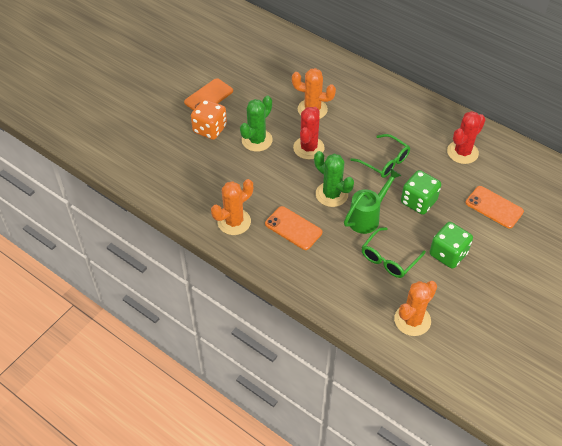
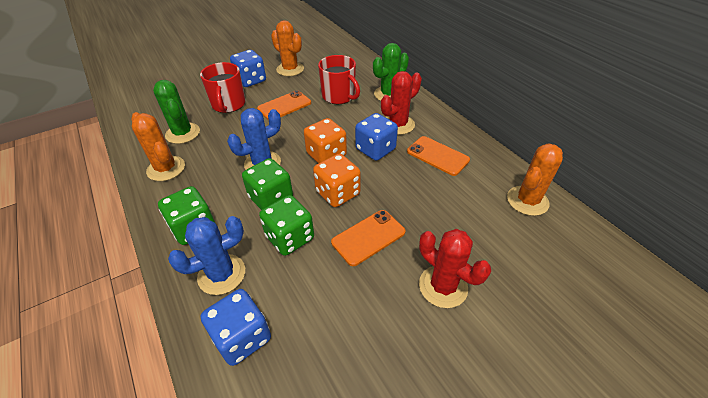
blue cactus: 0 -> 2
blue dice: 0 -> 3
green dice: 2 -> 3
green glasses: 2 -> 0
green watering can: 1 -> 0
orange dice: 1 -> 2
red mug: 0 -> 2

